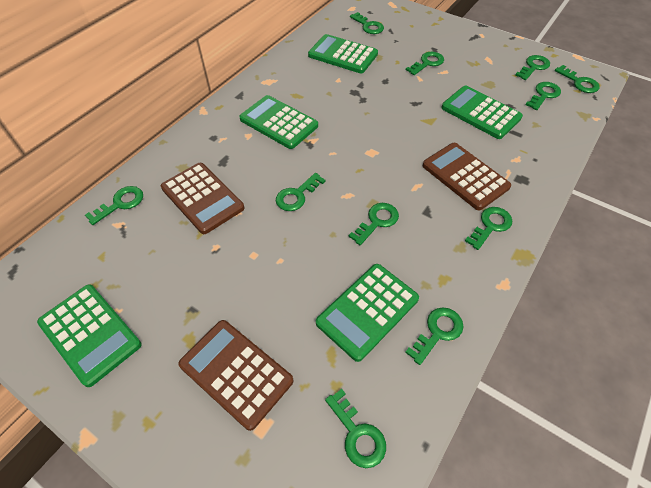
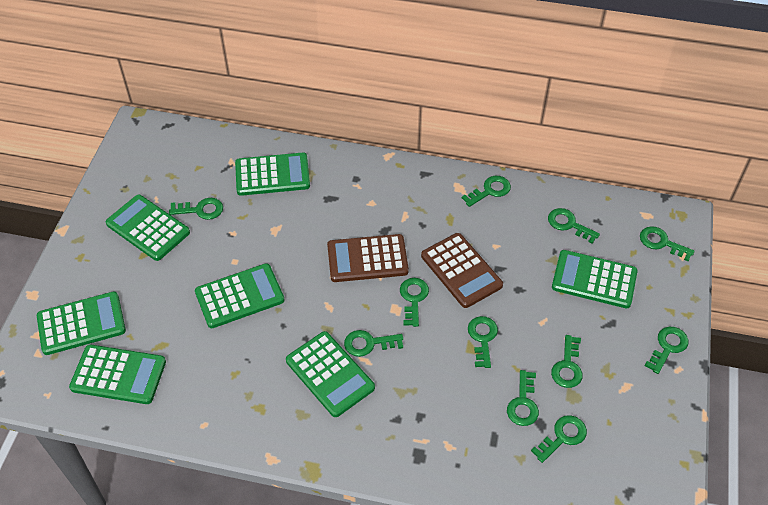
brown calculator: 3 -> 2
green calculator: 5 -> 7

